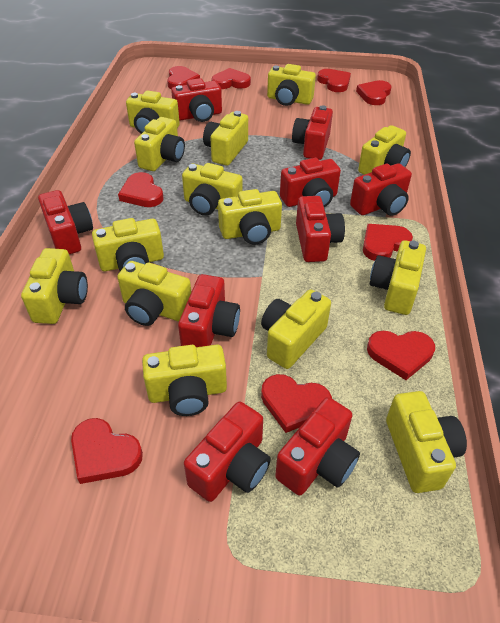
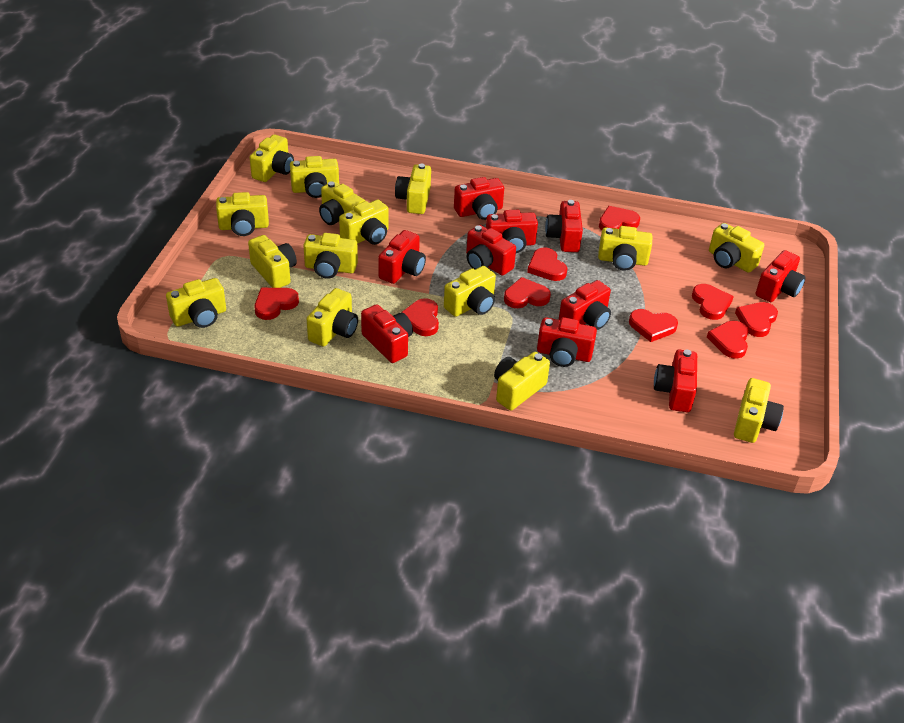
red camera: 9 -> 10
yellow camera: 14 -> 15

